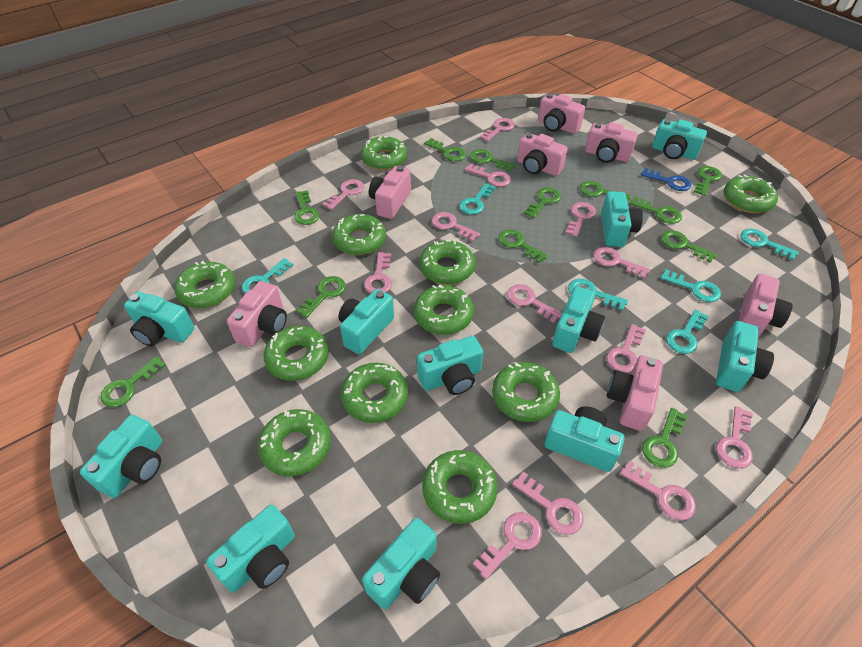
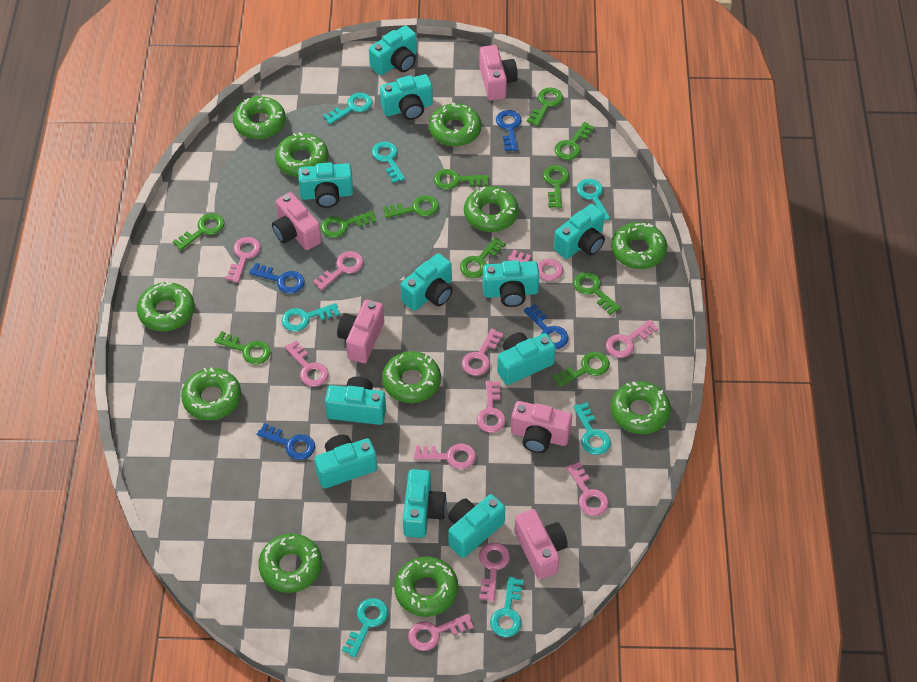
blue key: 1 -> 4
green key: 12 -> 11
pink camera: 7 -> 5
pink key: 13 -> 11
turquoise key: 6 -> 7

